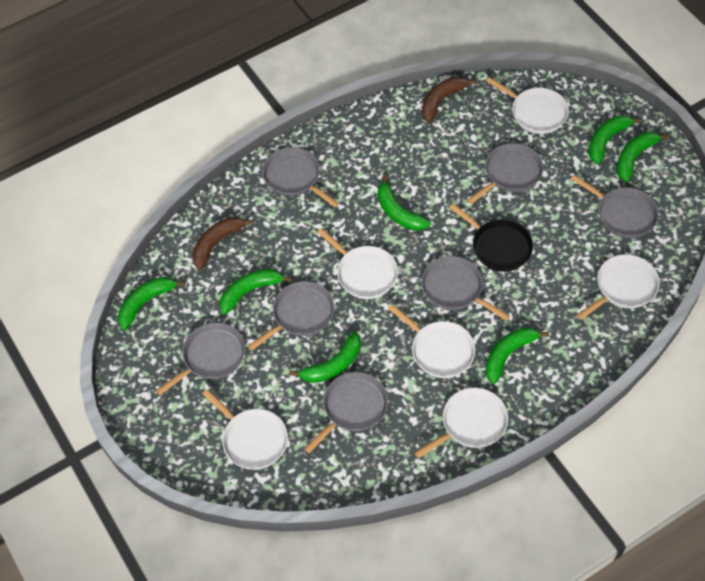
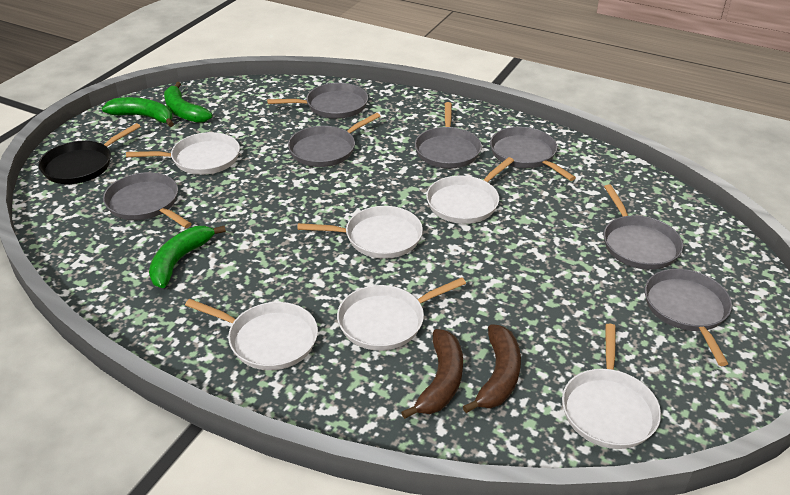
green banana: 7 -> 3

